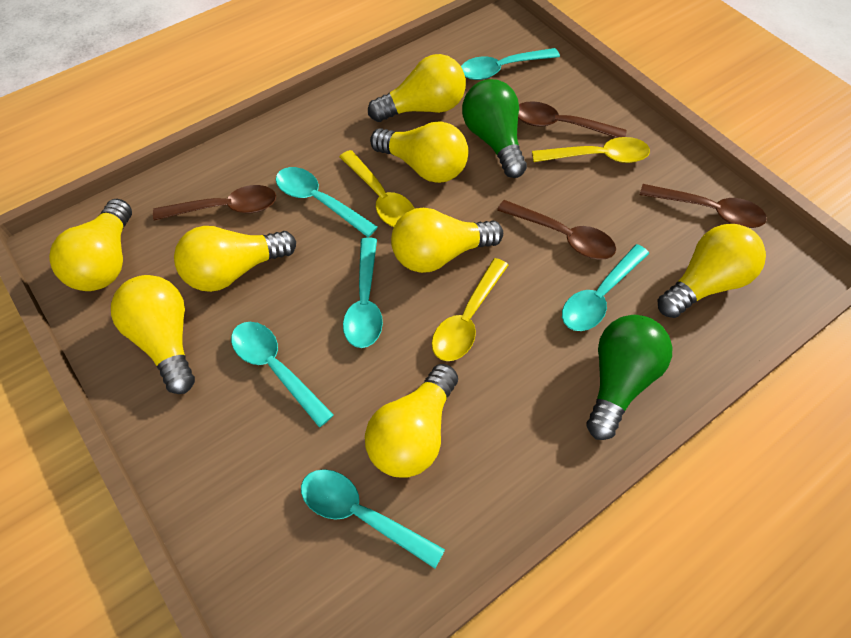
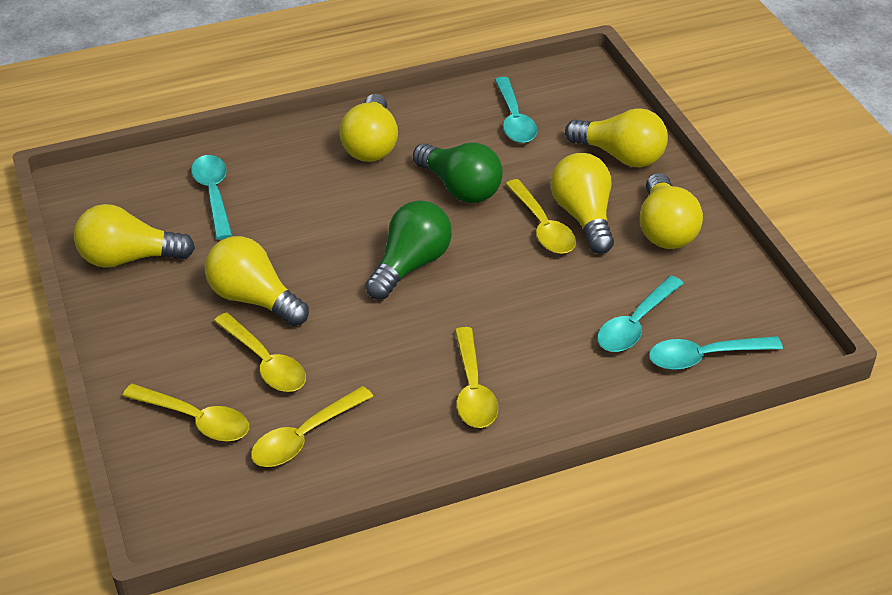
brown spoon: 4 -> 0
turquoise spoon: 6 -> 4
yellow light bulb: 8 -> 6
yellow spoon: 3 -> 5

